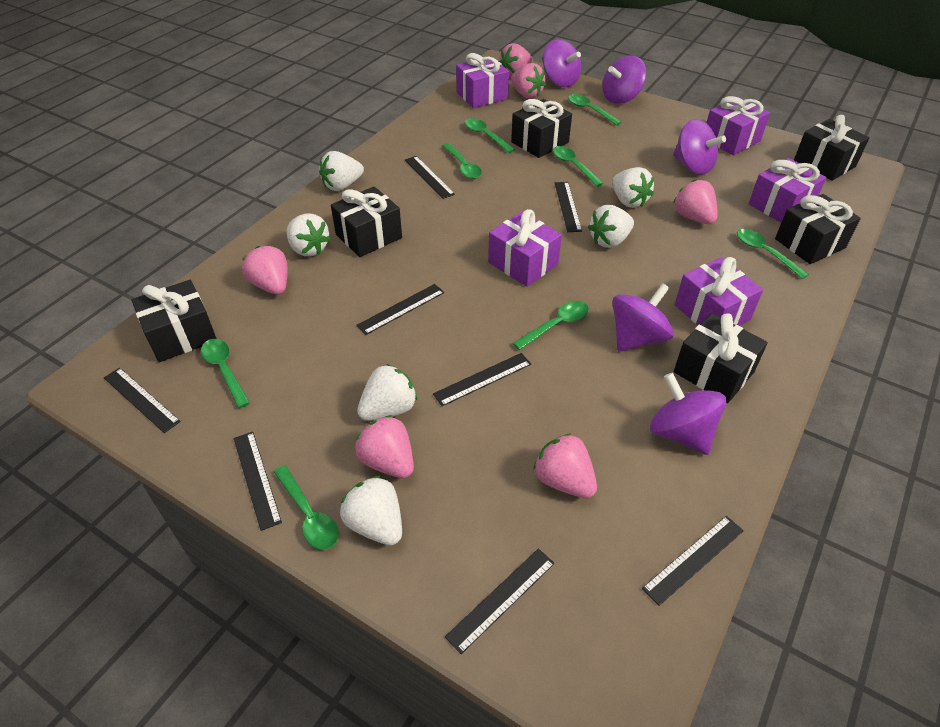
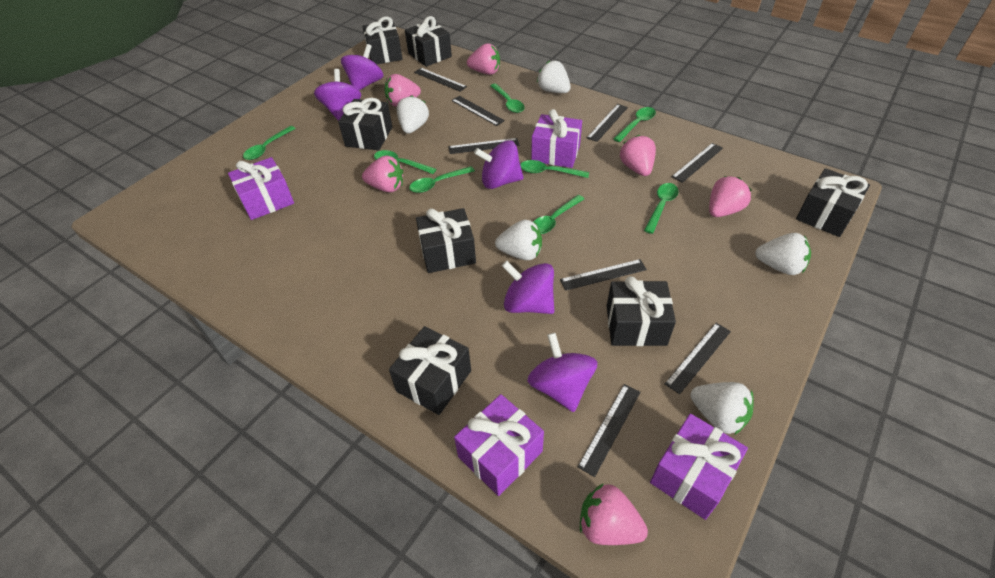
black gift: 6 -> 7
purple gift: 5 -> 4
white strawberry: 6 -> 5

